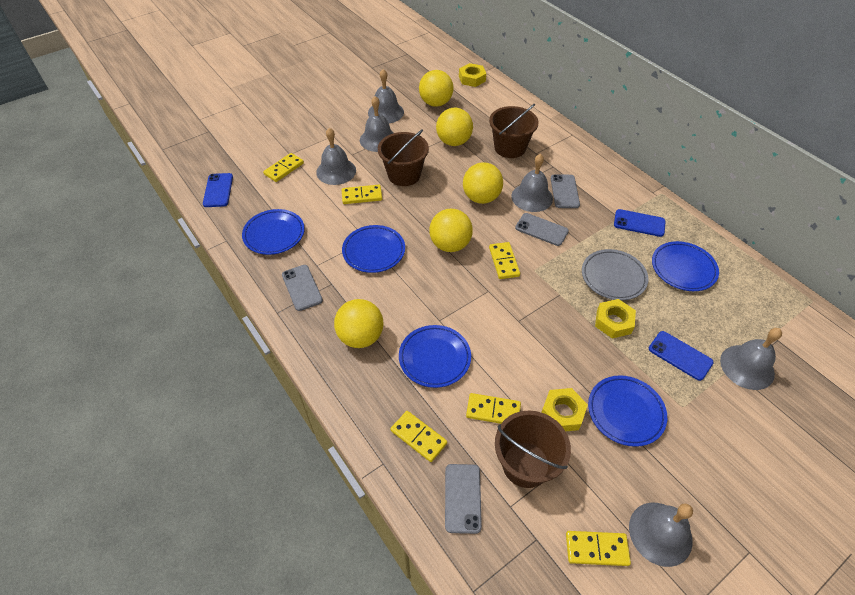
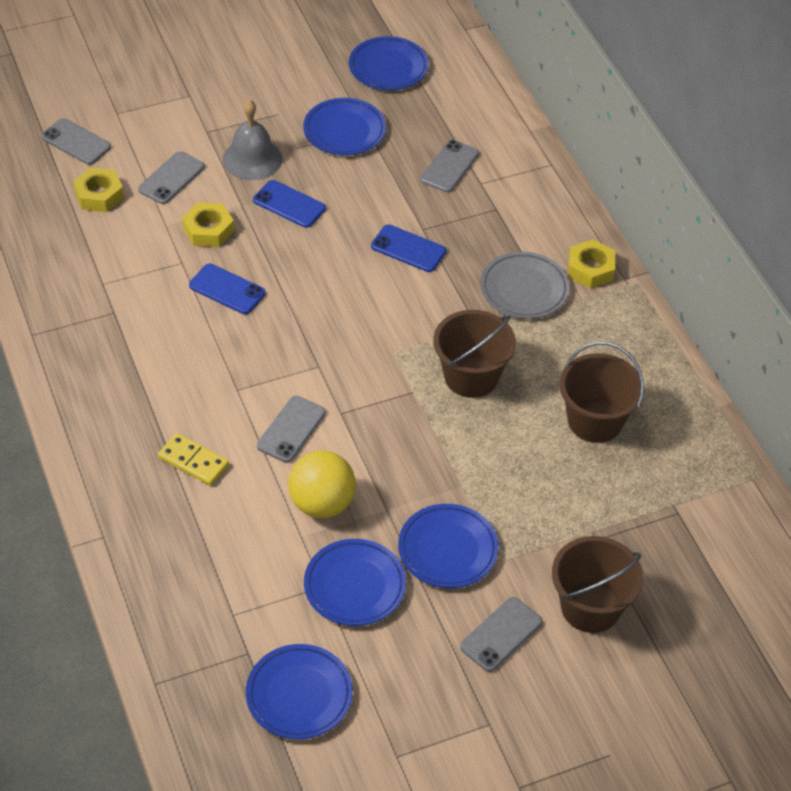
grey bell: 6 -> 1
grey phone: 4 -> 5
yellow ball: 5 -> 1
yellow domino: 6 -> 1

